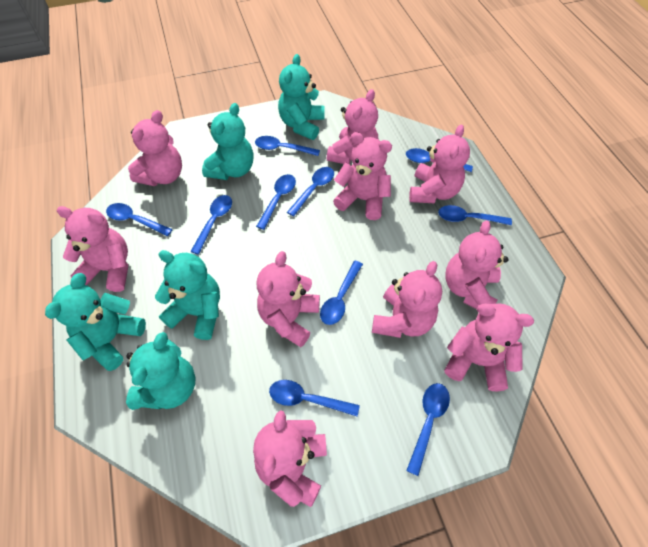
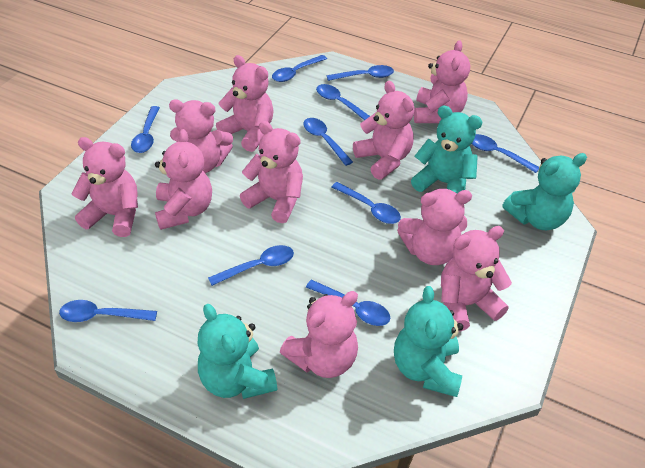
turquoise teddy bear: 5 -> 4

